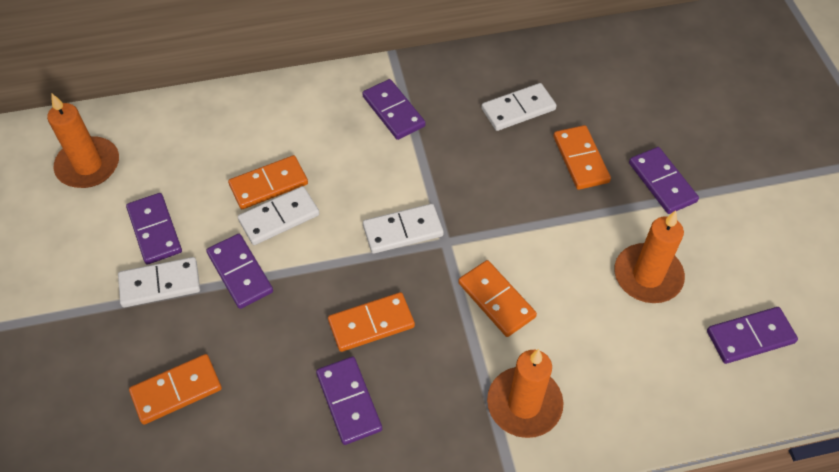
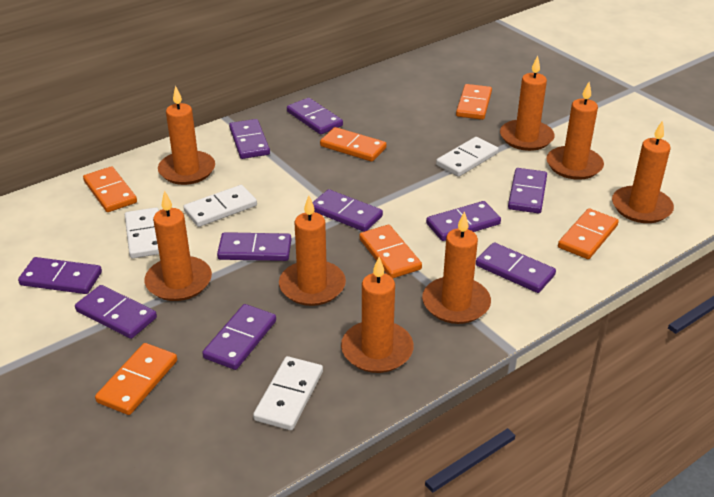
orange candle: 3 -> 8
orange domino: 5 -> 6
purple domino: 6 -> 10

